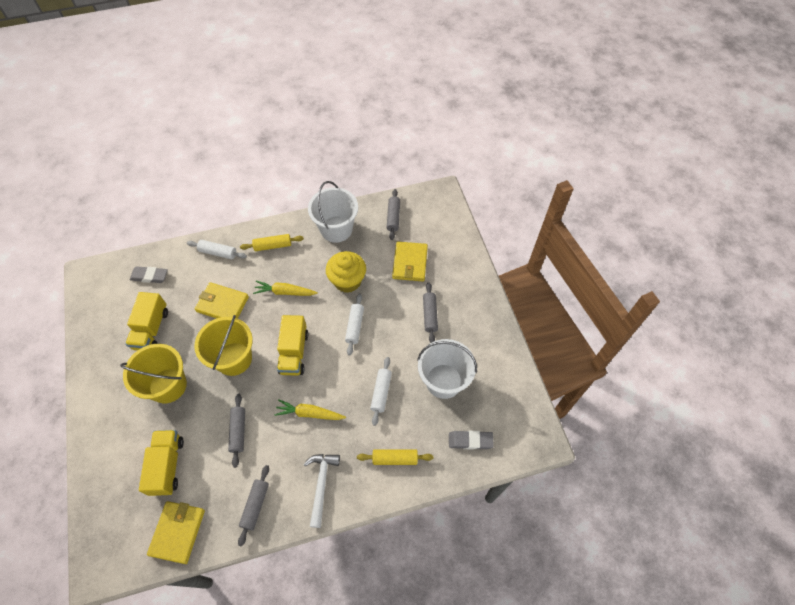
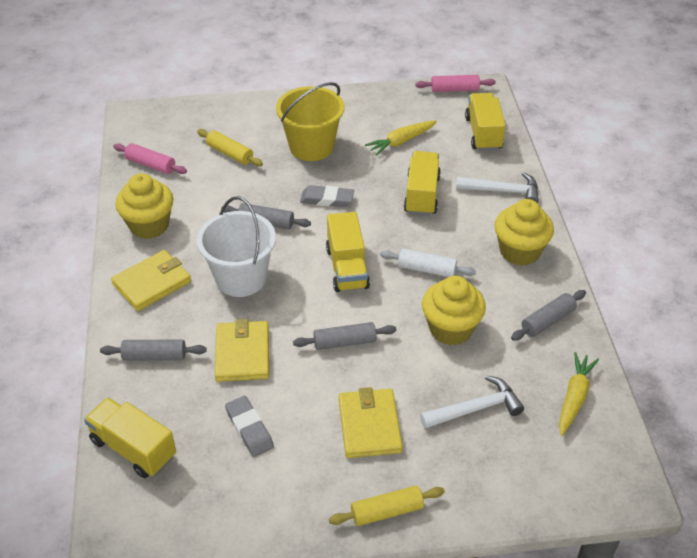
pink rolling pin: 0 -> 2
white bucket: 2 -> 1
white hammer: 1 -> 2
white rolling pin: 3 -> 1
yellow bucket: 2 -> 1
yellow cupcake: 1 -> 3
yellow truck: 3 -> 4

